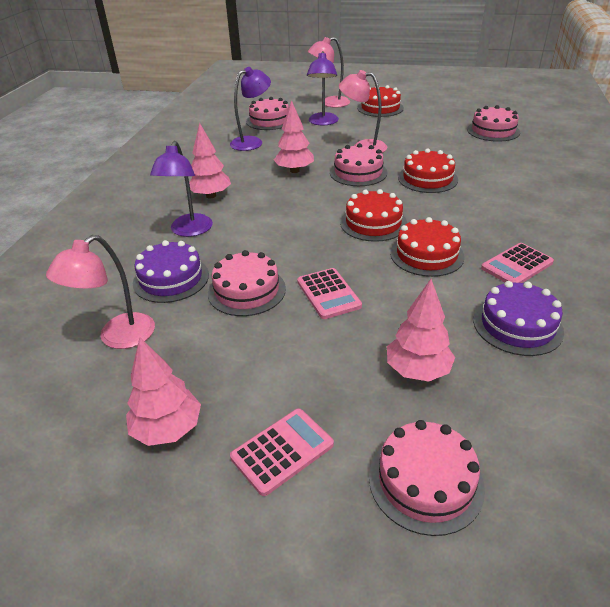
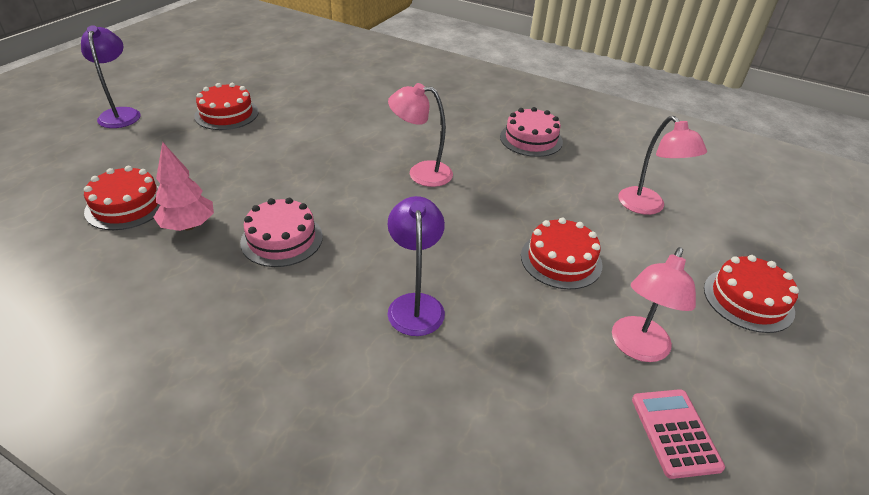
pink cake: 5 -> 2
pink calculator: 3 -> 1
pink tree: 4 -> 1
purple cake: 2 -> 0
purple lamp: 3 -> 2

